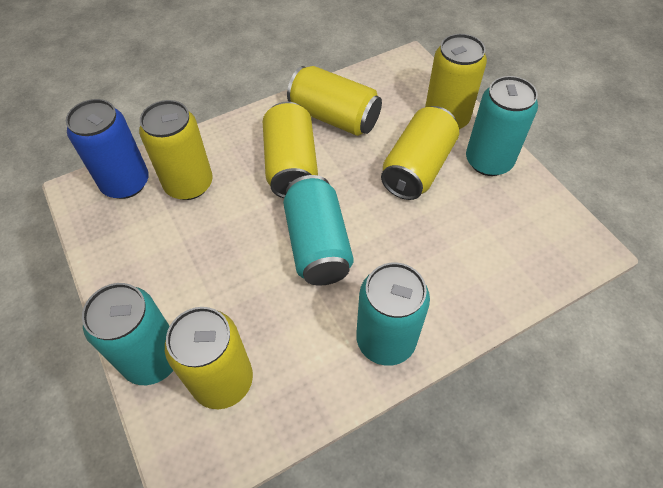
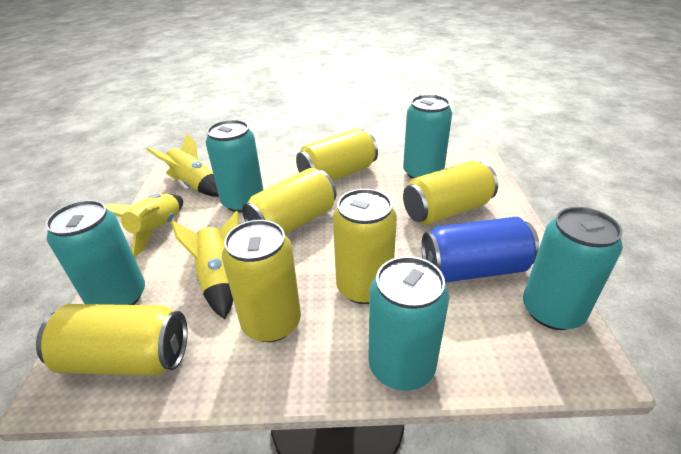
turquoise can: 4 -> 5
yellow rocket: 0 -> 3

